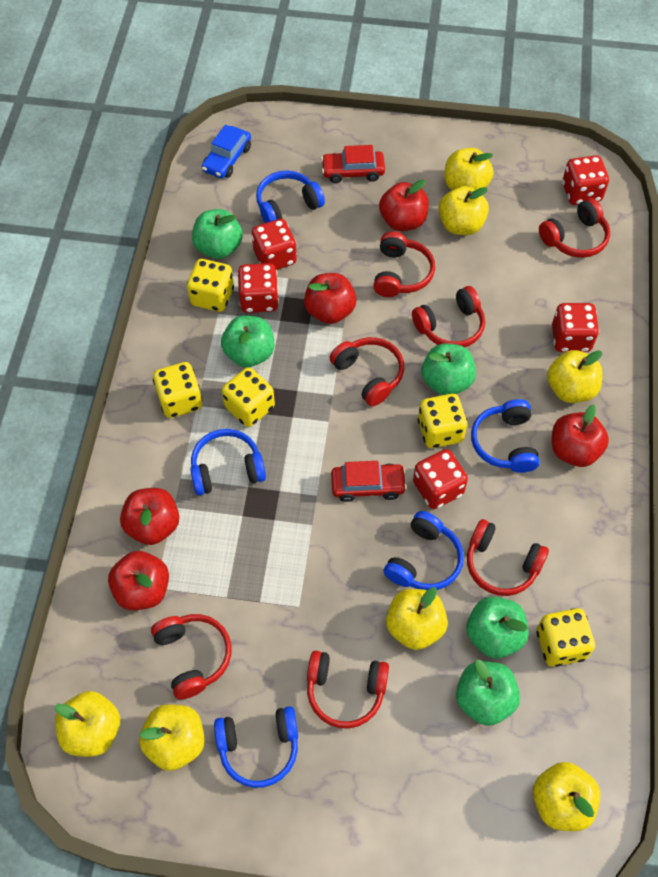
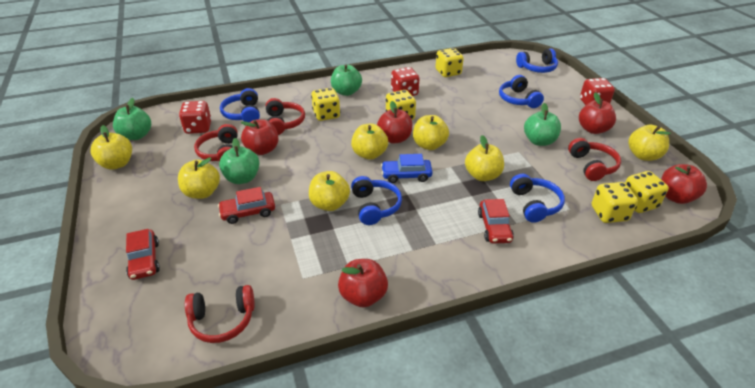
green apple: 5 -> 4
red car: 2 -> 3
red dice: 5 -> 3
red headphones: 7 -> 4

